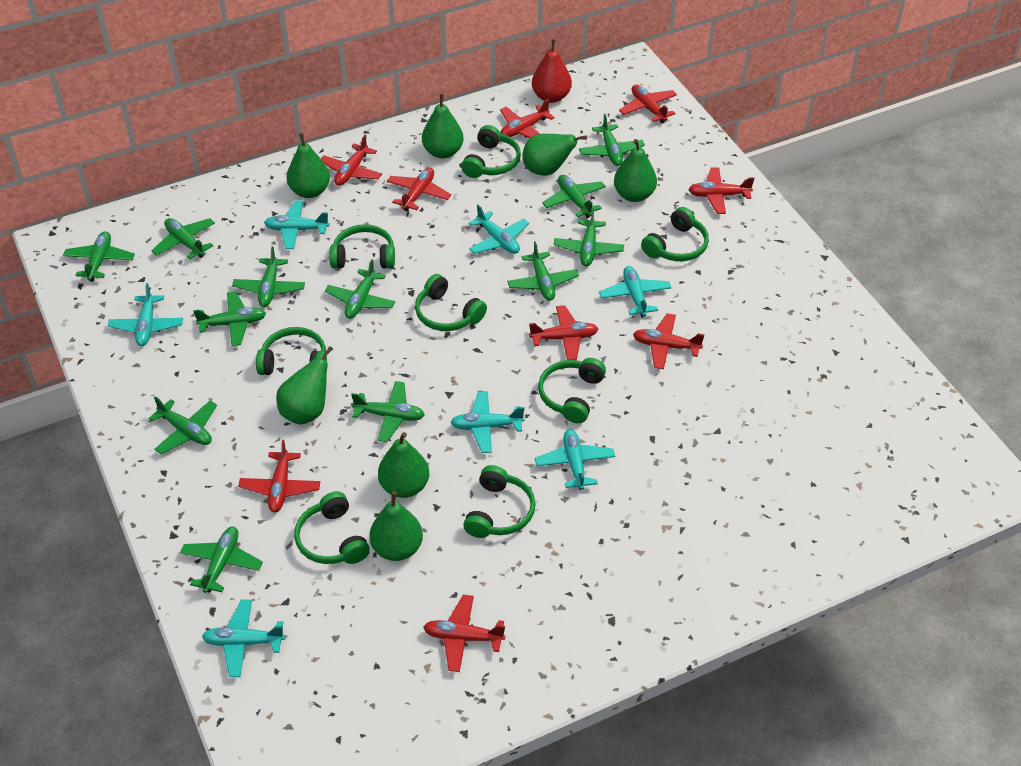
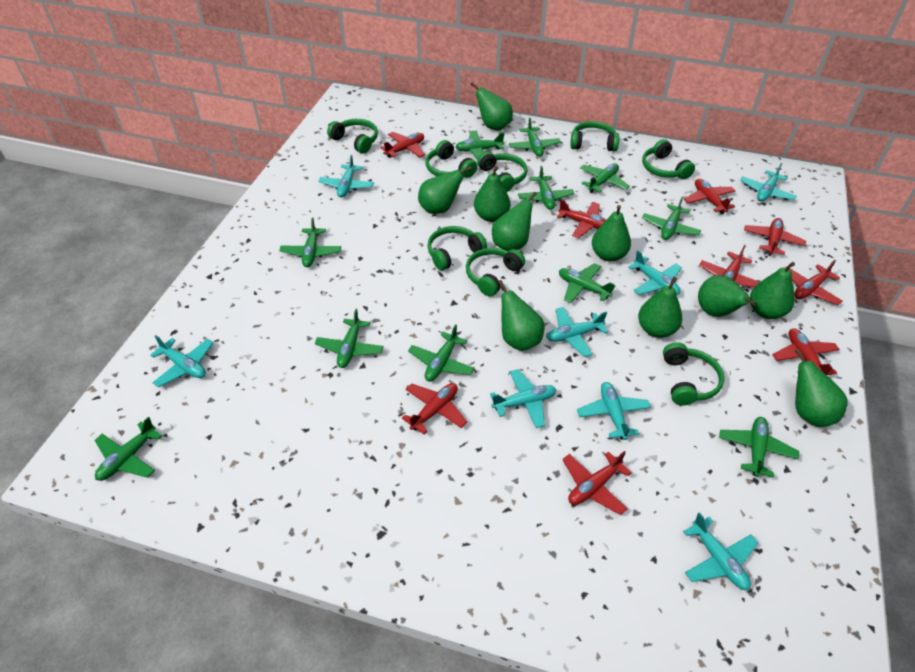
green pear: 7 -> 10
green plane: 12 -> 11
red pear: 1 -> 0
turquoise plane: 7 -> 8

